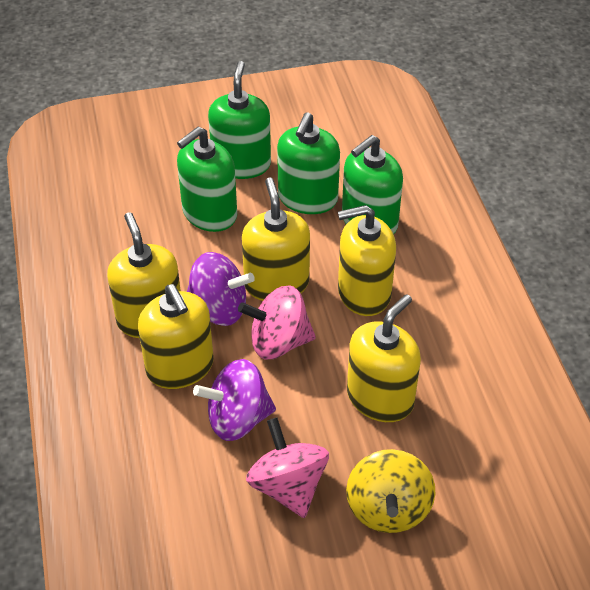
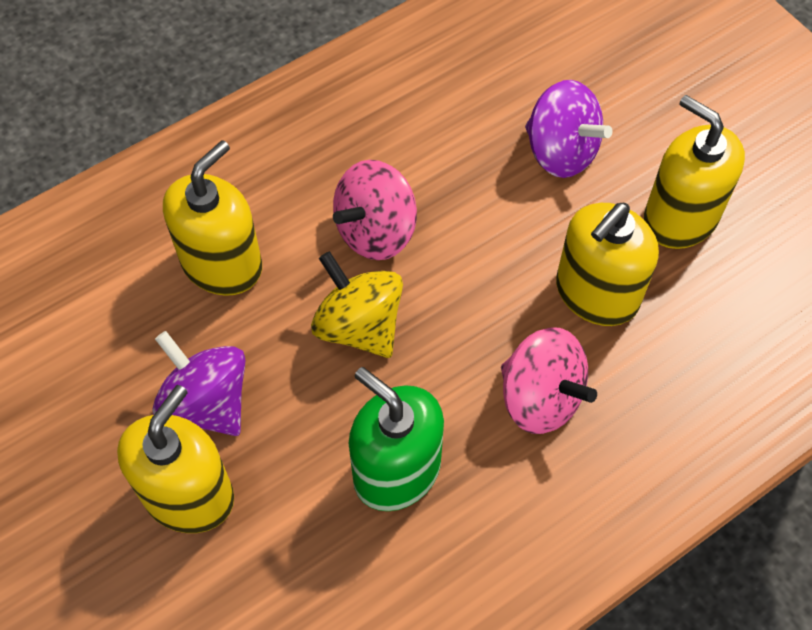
green soap dispenser: 4 -> 1
yellow soap dispenser: 5 -> 4

